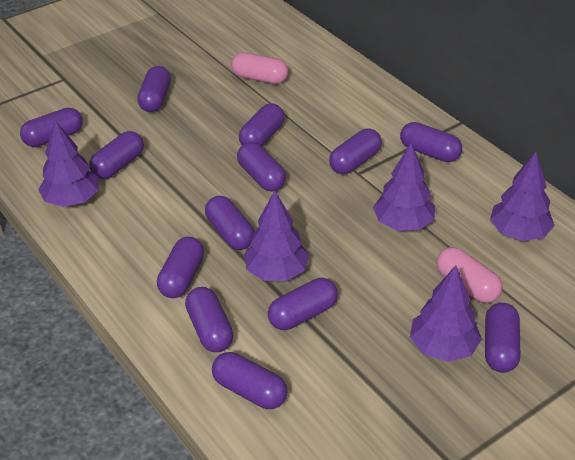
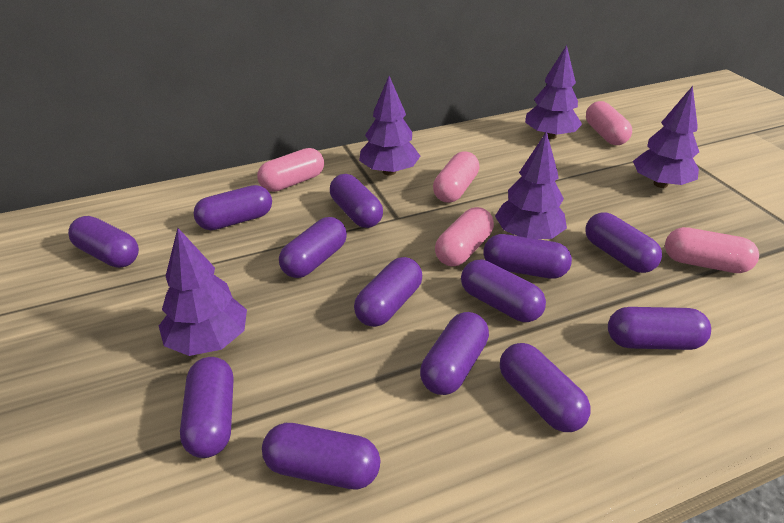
pink capsule: 2 -> 5

